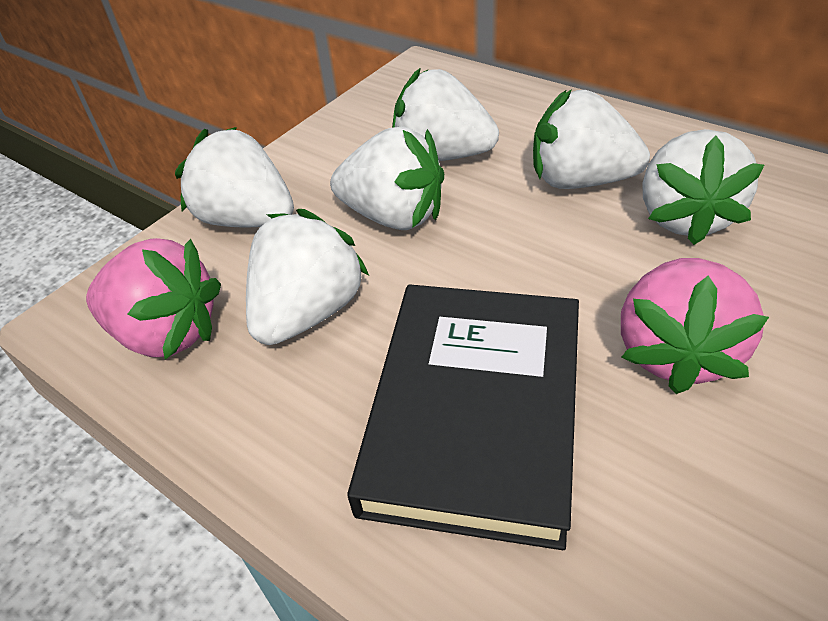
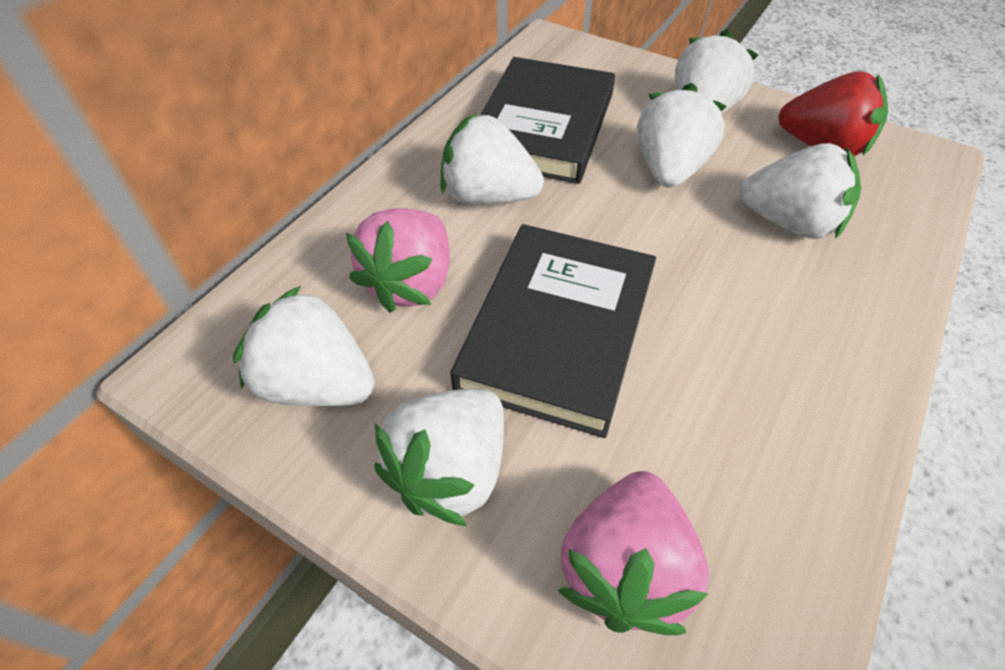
black book: 1 -> 2
red strawberry: 0 -> 1

